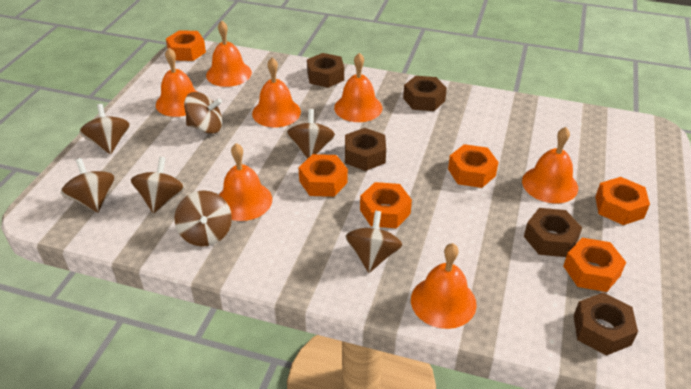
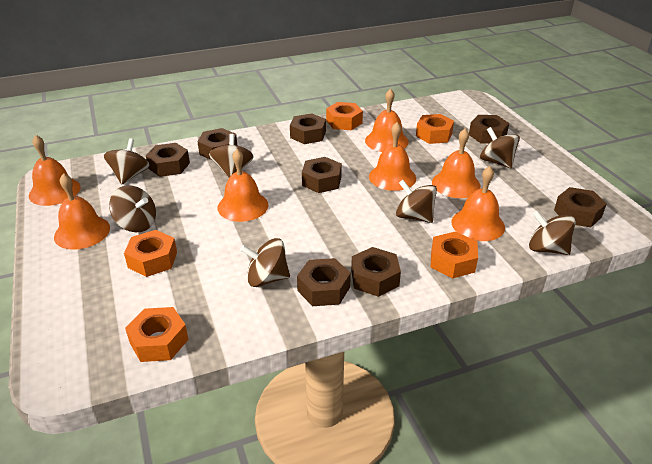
brown nut: 5 -> 8
orange nut: 6 -> 5

